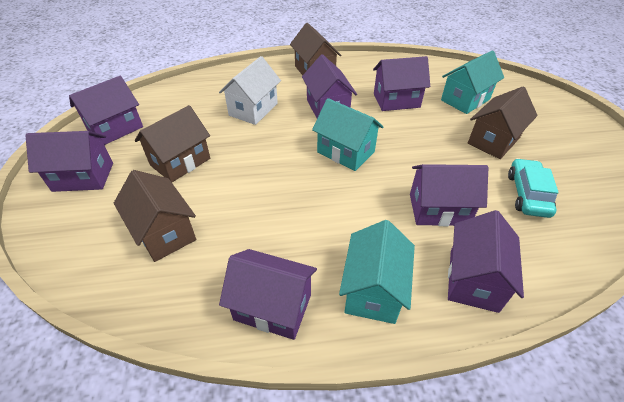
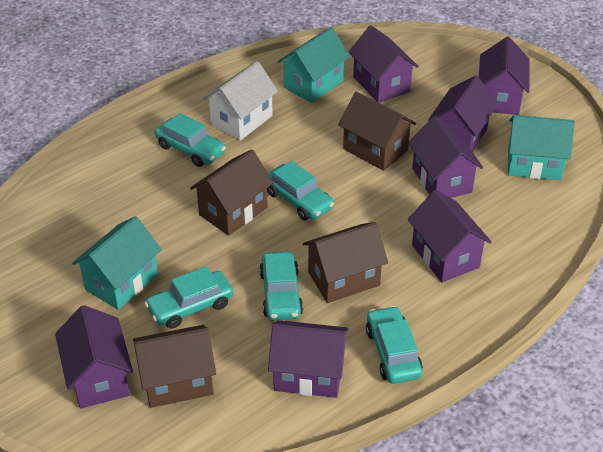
turquoise car: 1 -> 5

